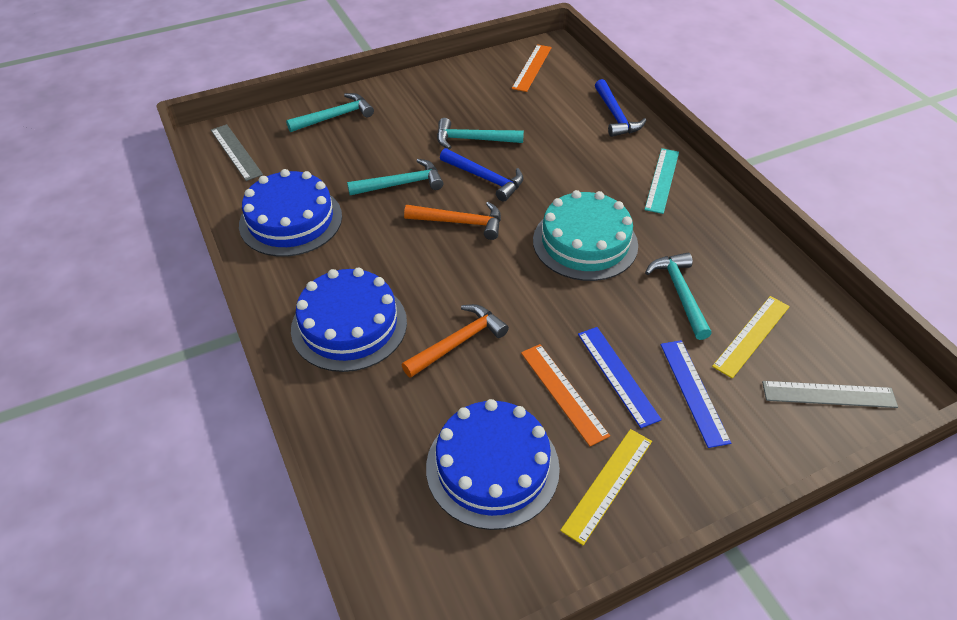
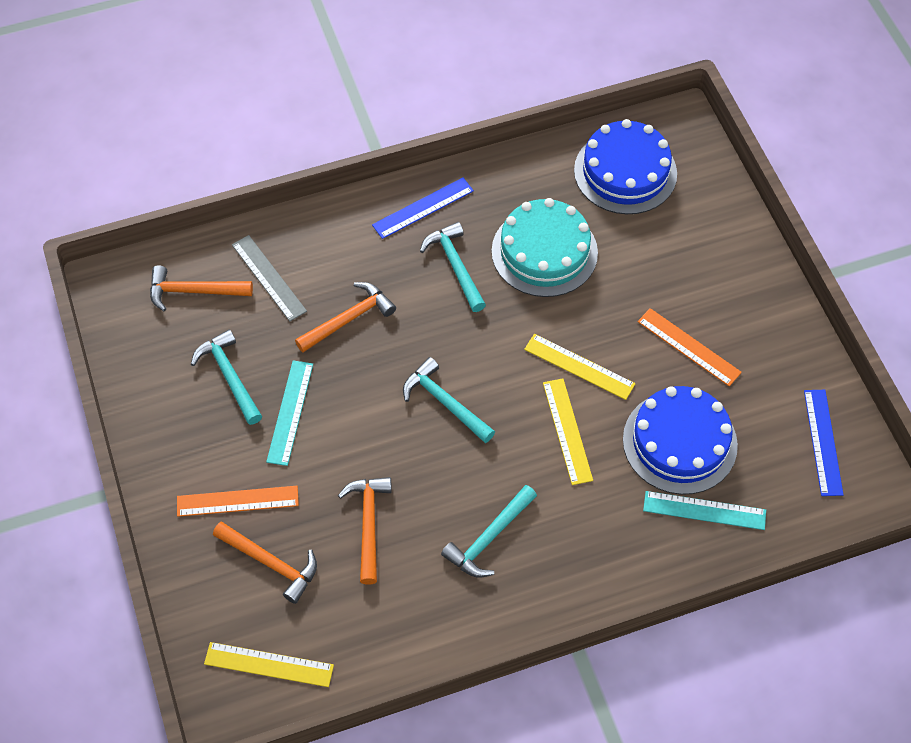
blue cake: 3 -> 2
blue hammer: 2 -> 0
grey ruler: 2 -> 1
orange hammer: 2 -> 4
turquoise ruler: 1 -> 2
yellow ruler: 2 -> 3

